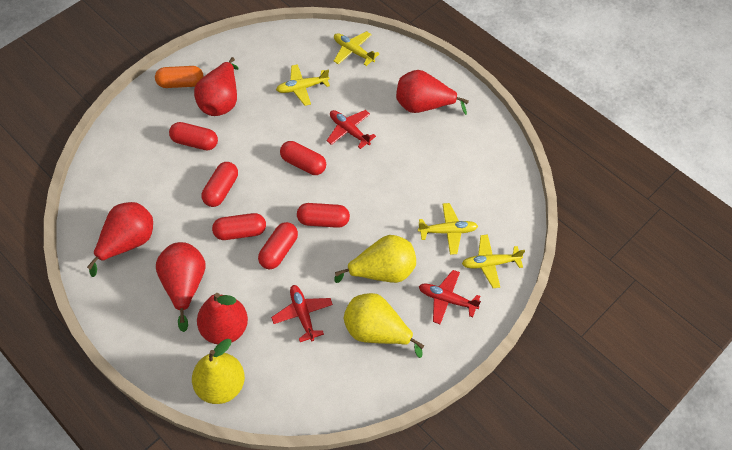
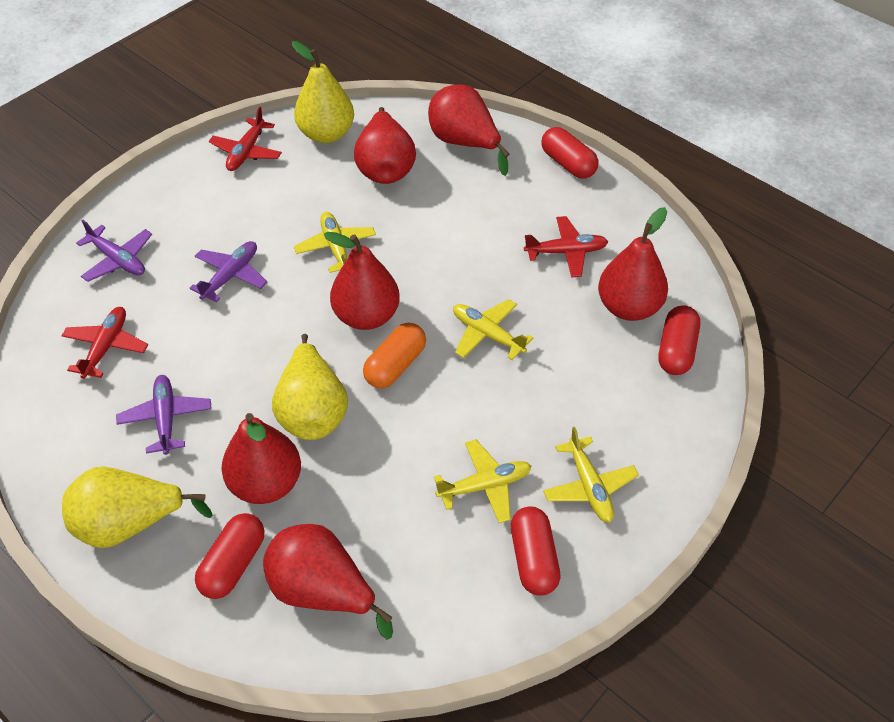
purple plane: 0 -> 3
red capsule: 6 -> 4
red pear: 5 -> 6

